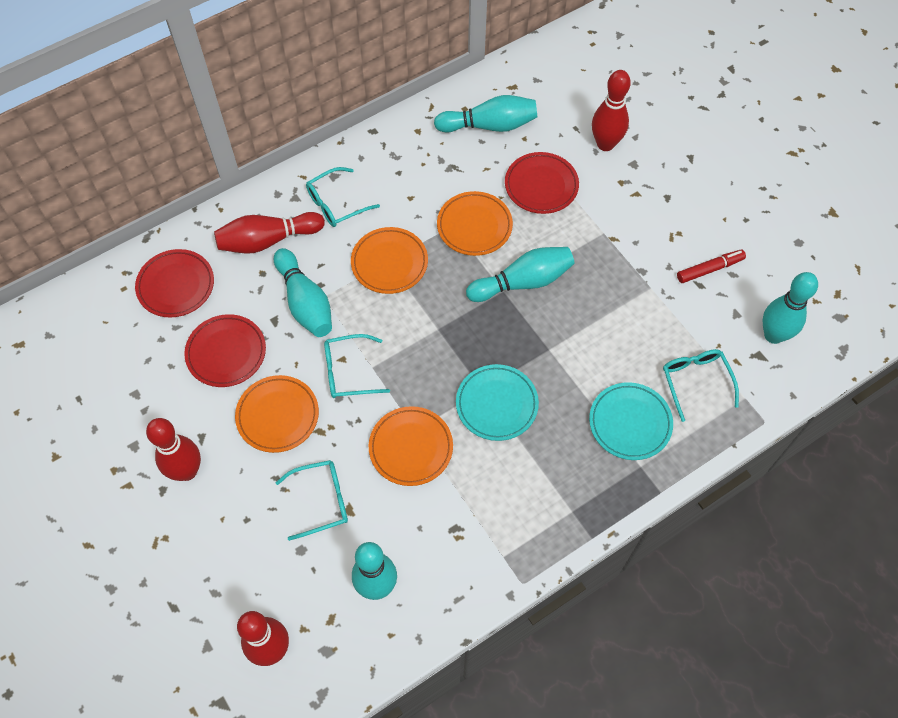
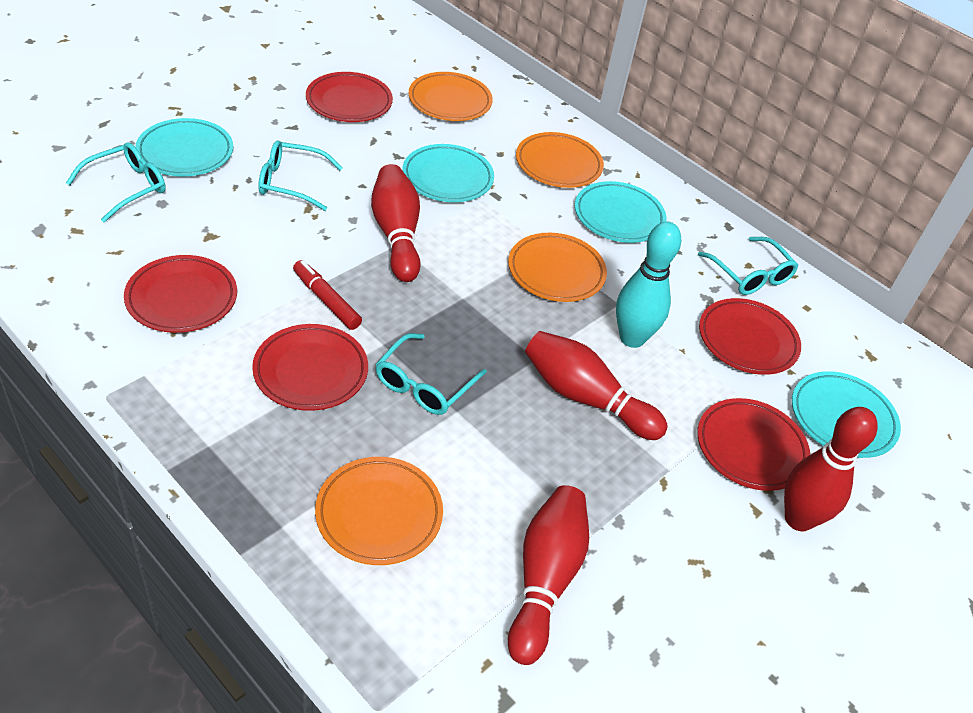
red plate: 3 -> 5
turquoise bowling pin: 5 -> 1
turquoise plate: 2 -> 4

